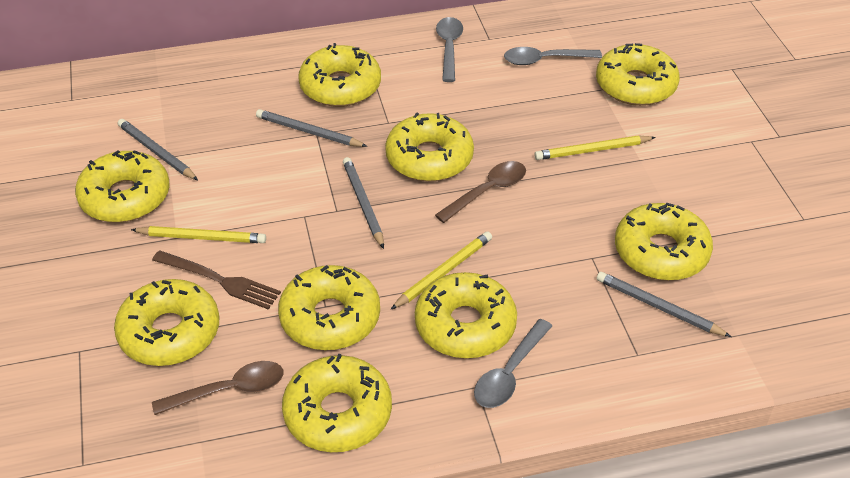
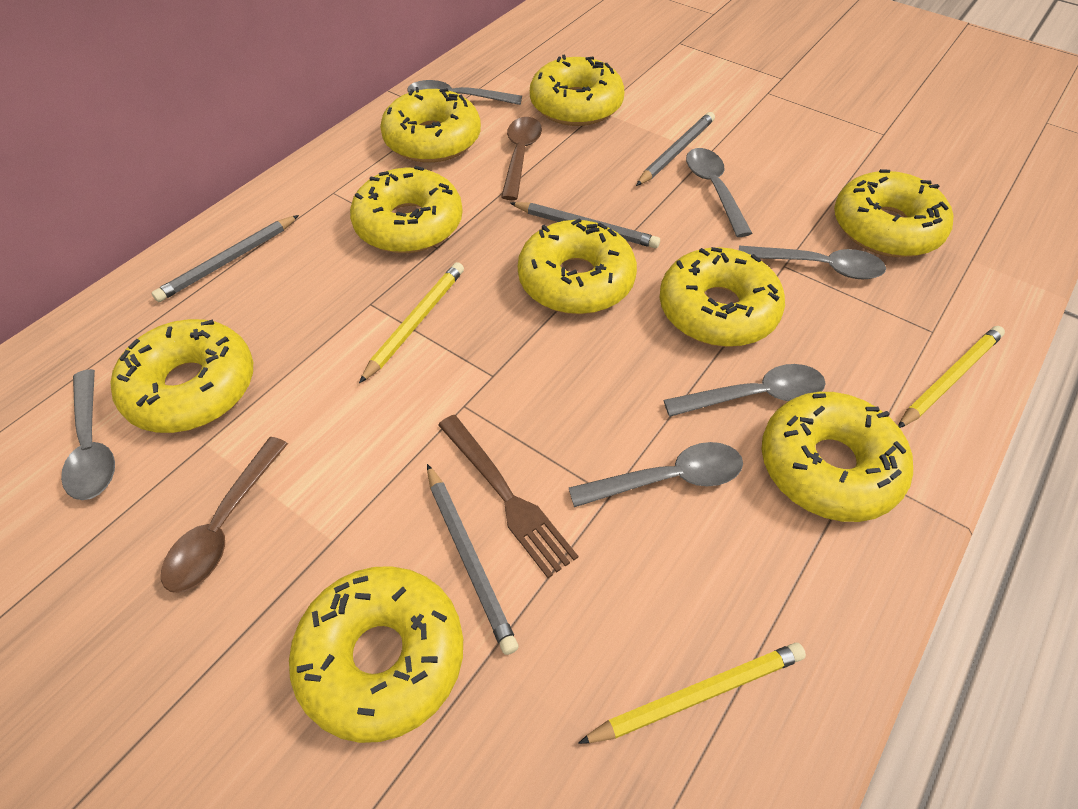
grey spoon: 3 -> 6

